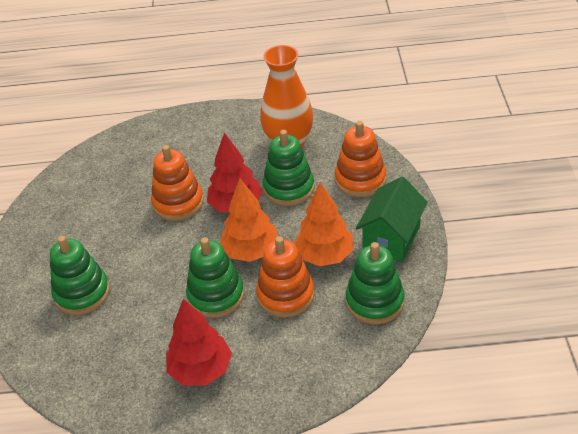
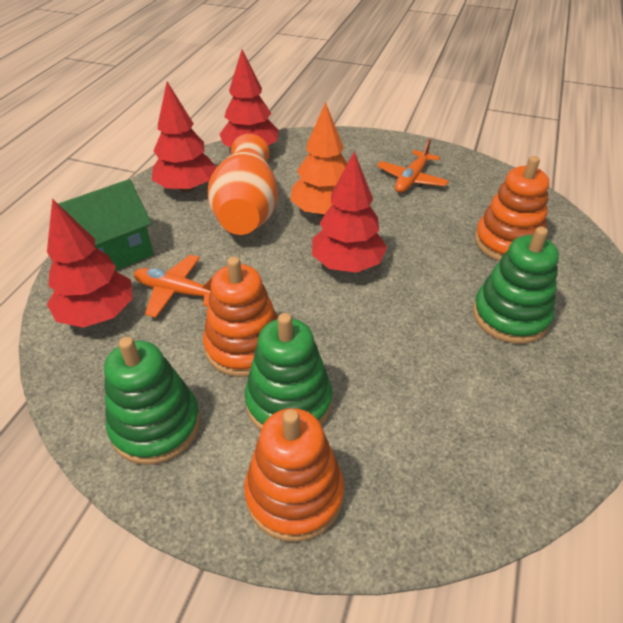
green stacking toy: 4 -> 3
orange plane: 0 -> 2
orange tree: 2 -> 1
red tree: 2 -> 4

